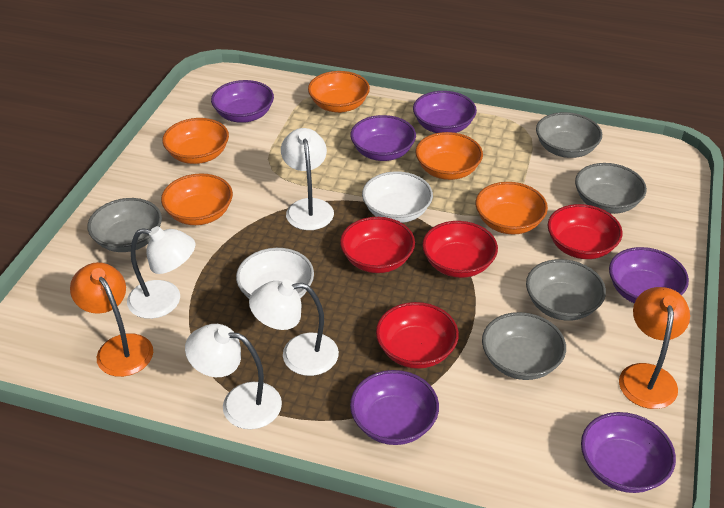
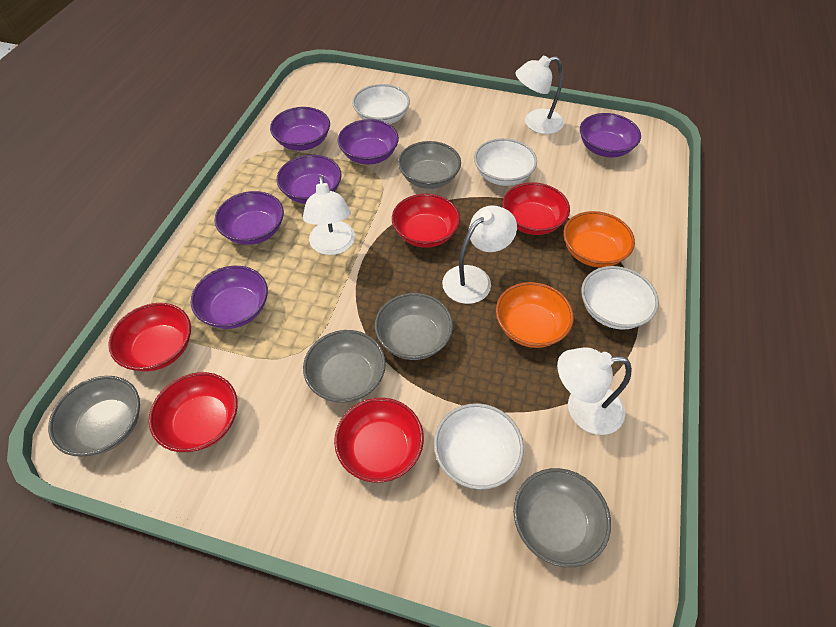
orange bowl: 5 -> 2
orange lamp: 2 -> 0
red bowl: 4 -> 5
white bowl: 2 -> 4

